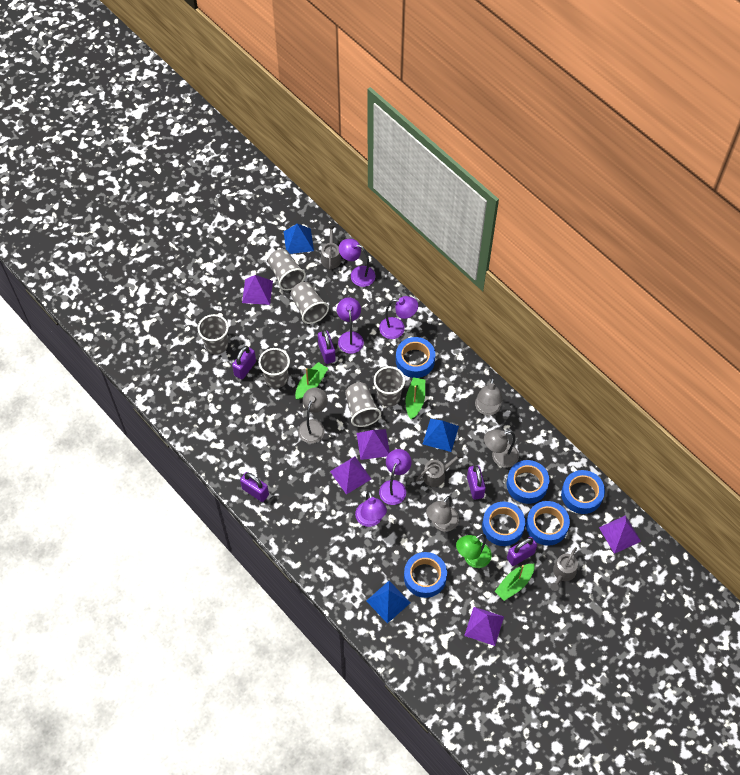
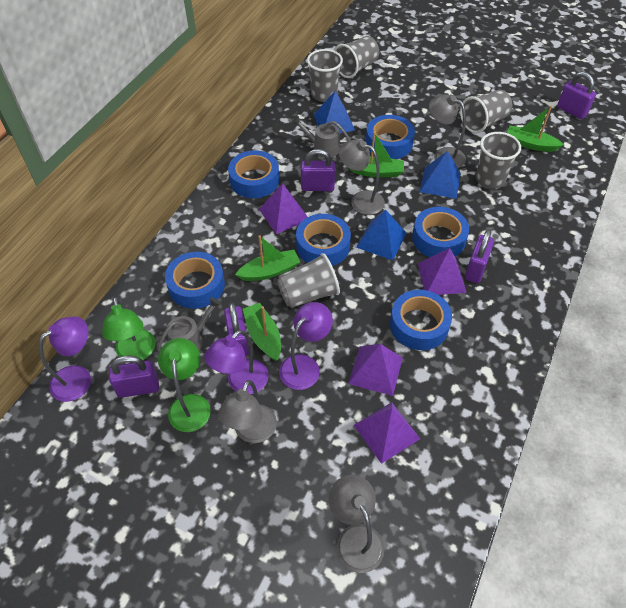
green boat: 3 -> 4
green lamp: 1 -> 2
grey cup: 6 -> 5
grey watering can: 3 -> 2
purple lamp: 5 -> 3
purple pyramid: 5 -> 4

